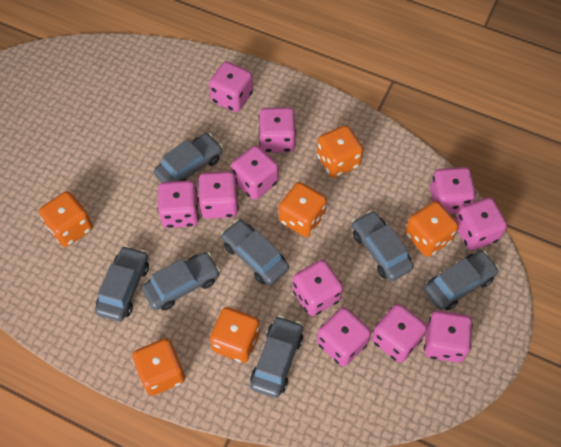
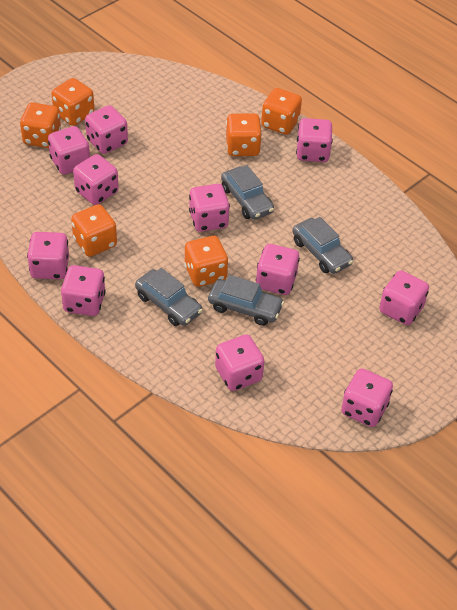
grey car: 7 -> 4

